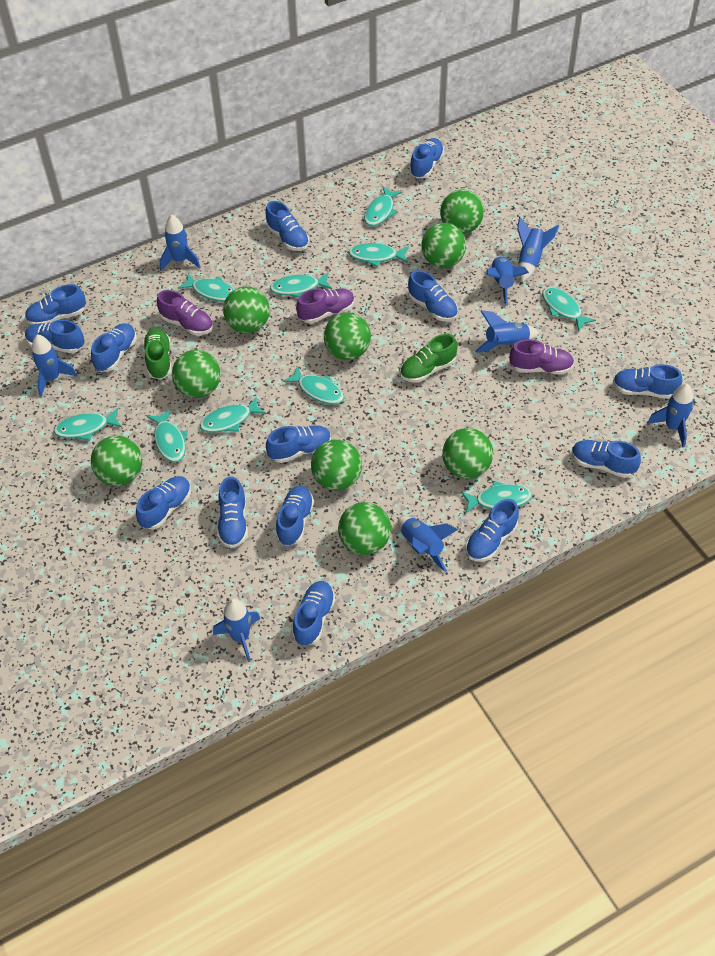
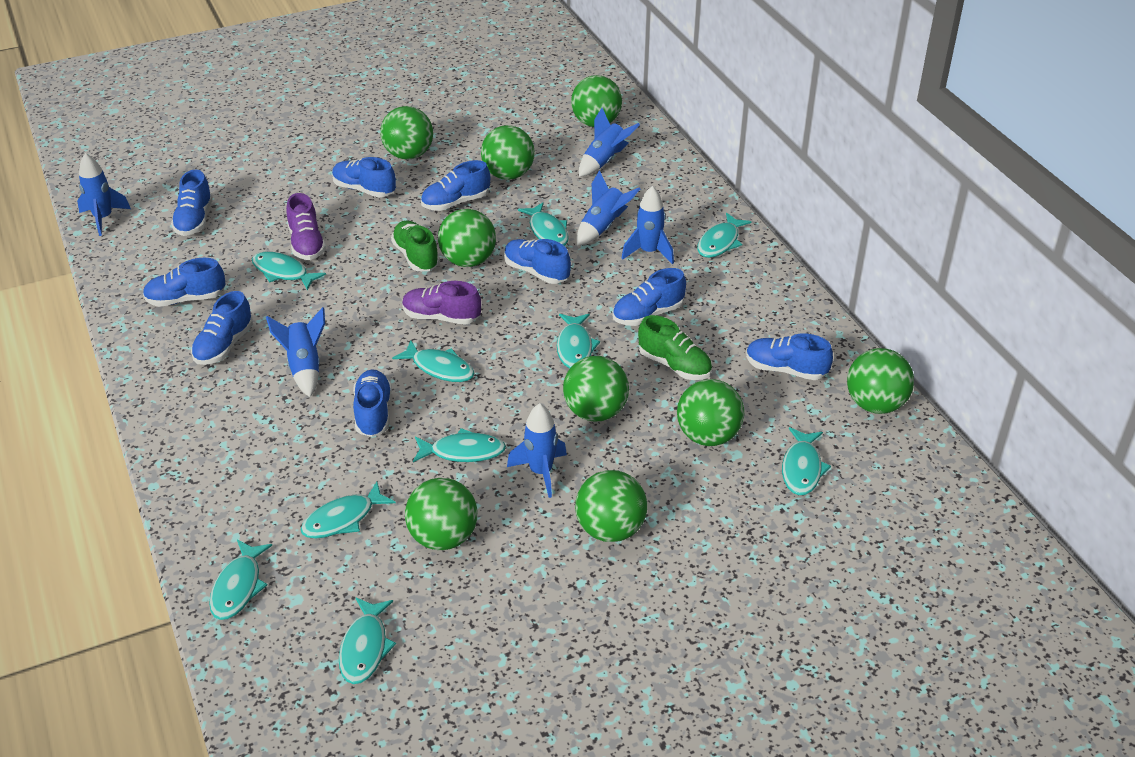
blue rocket: 8 -> 6
blue shoe: 14 -> 9
purple shoe: 3 -> 2

